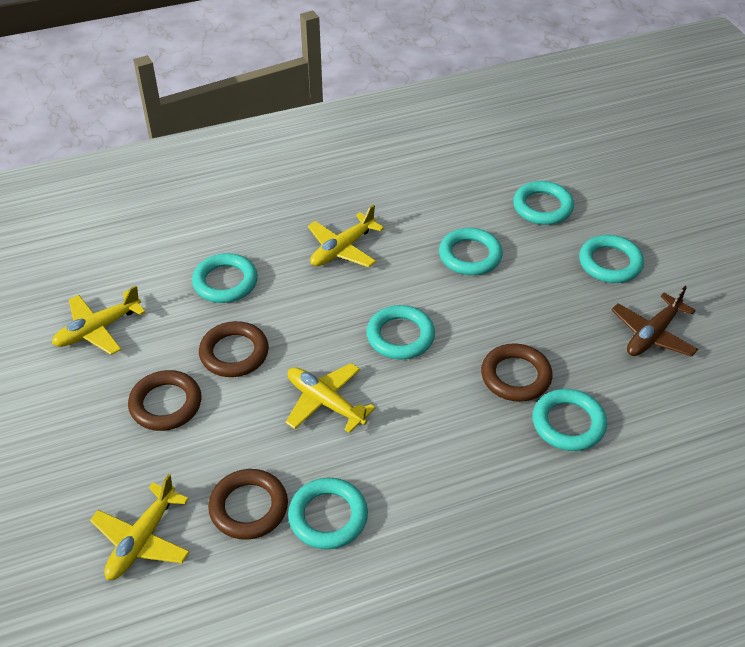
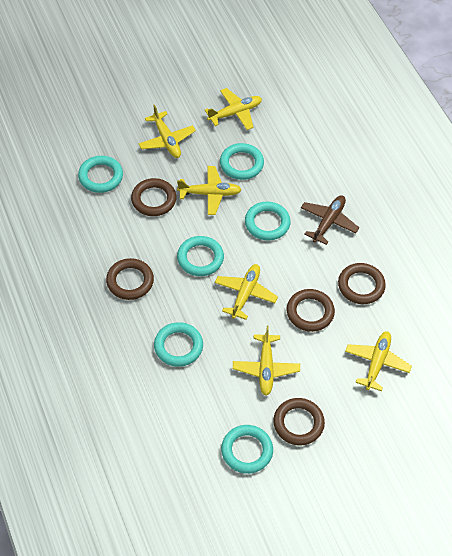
brown ring: 4 -> 5
turquoise ring: 7 -> 6
yellow plane: 4 -> 6

